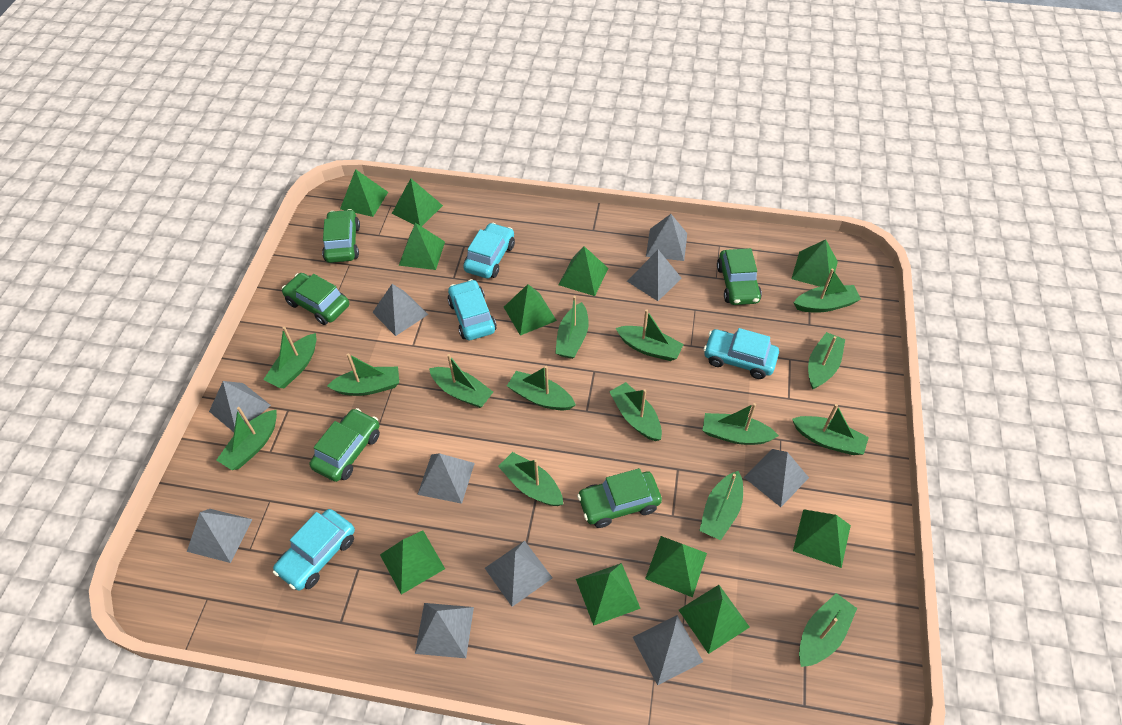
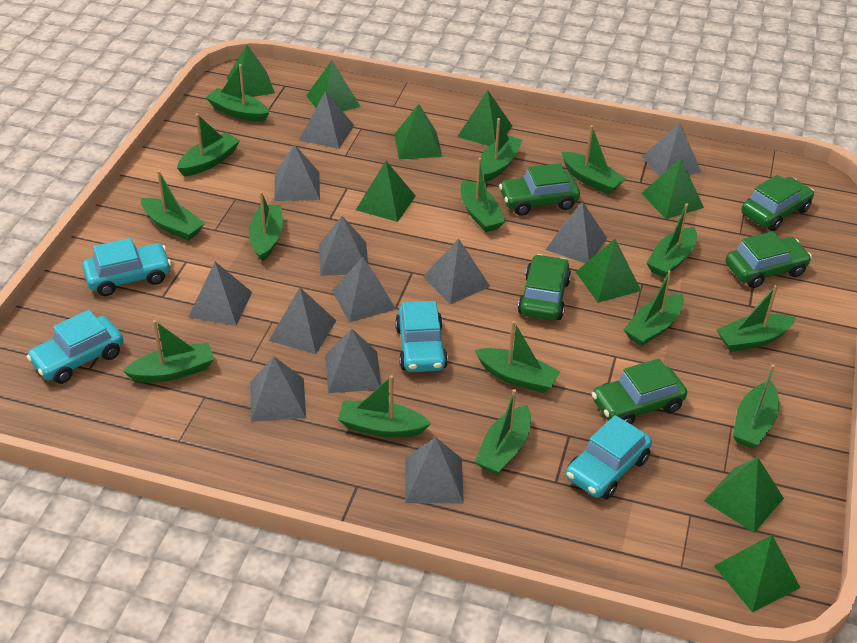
green pyramid: 11 -> 9
grey pyramid: 10 -> 12

